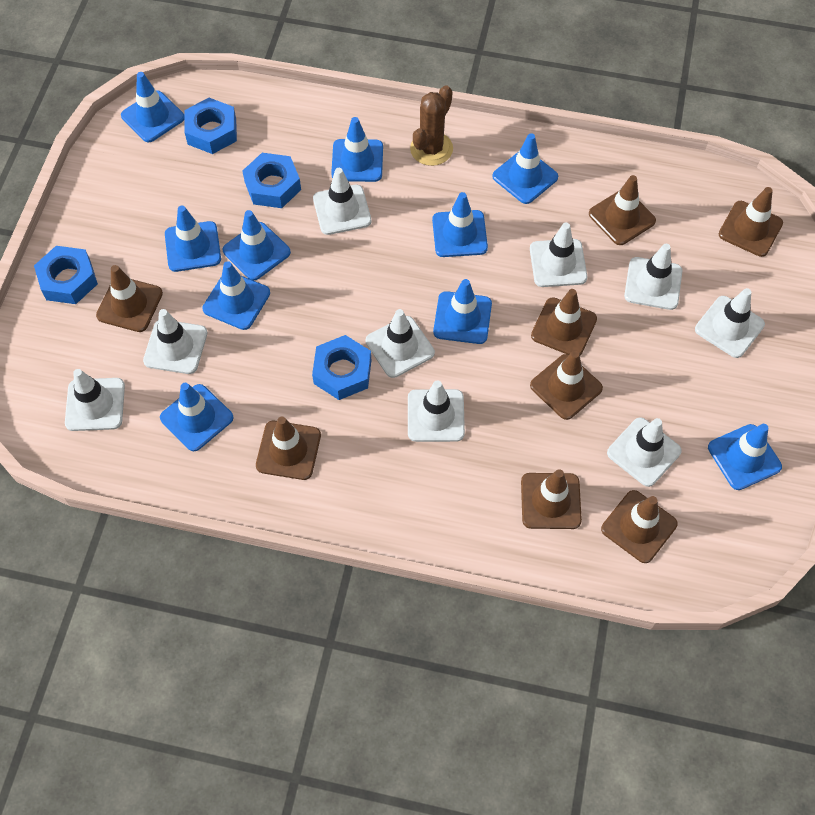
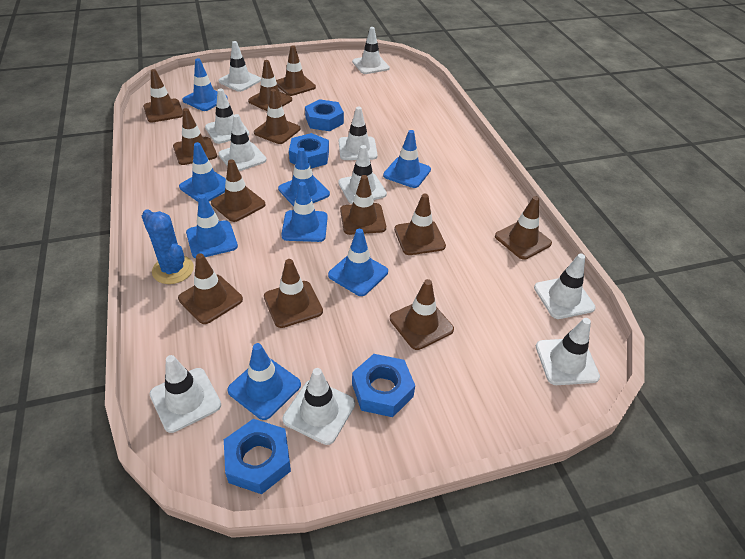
blue cactus: 0 -> 1
blue traffic cone: 10 -> 8
brown cactus: 1 -> 0
brown traffic cone: 8 -> 12
white traffic cone: 9 -> 10

